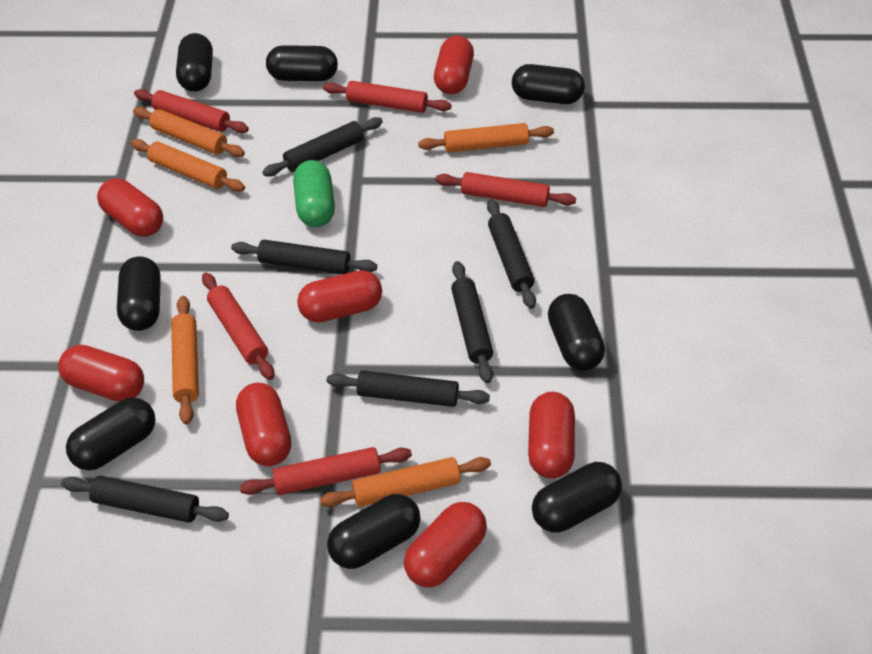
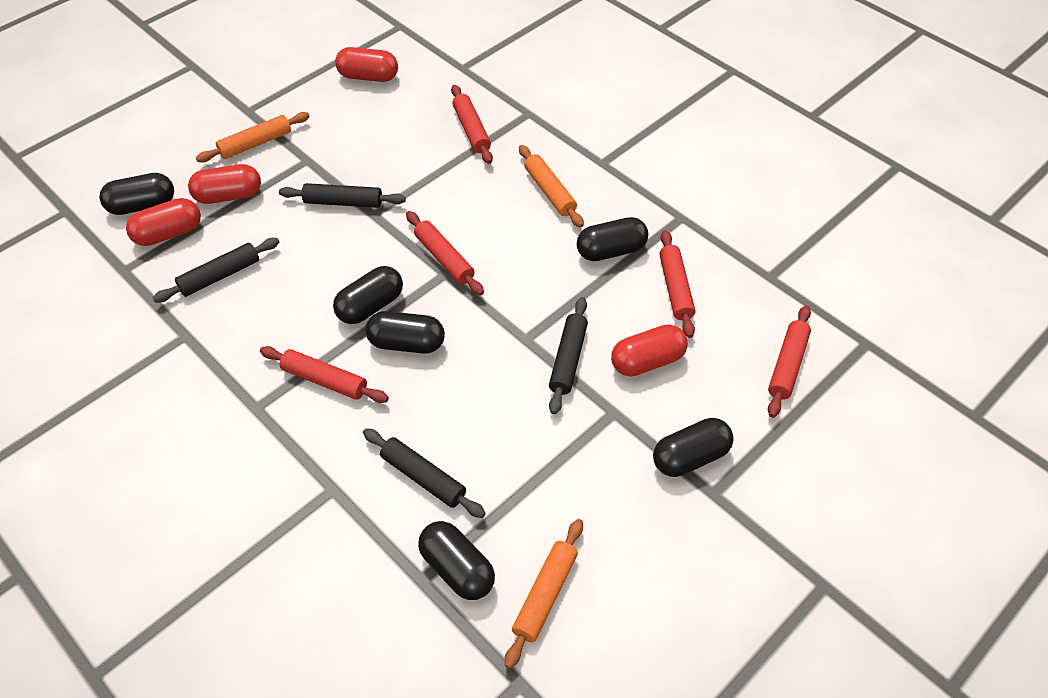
black capsule: 8 -> 6
black rolling pin: 6 -> 4
green capsule: 1 -> 0
orange rolling pin: 5 -> 3
red capsule: 7 -> 4

